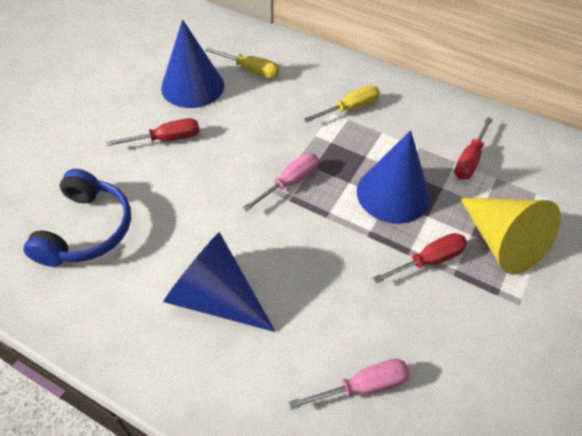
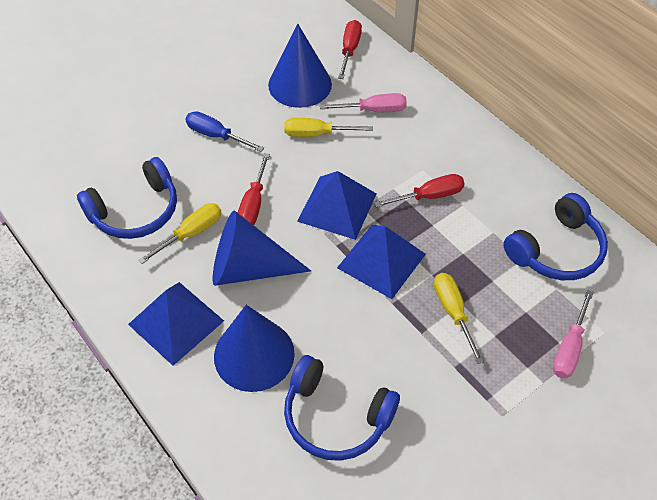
blue headphones: 1 -> 3
blue pyramid: 0 -> 3
blue screwdriver: 0 -> 1
yellow cone: 1 -> 0
yellow screwdriver: 2 -> 3

